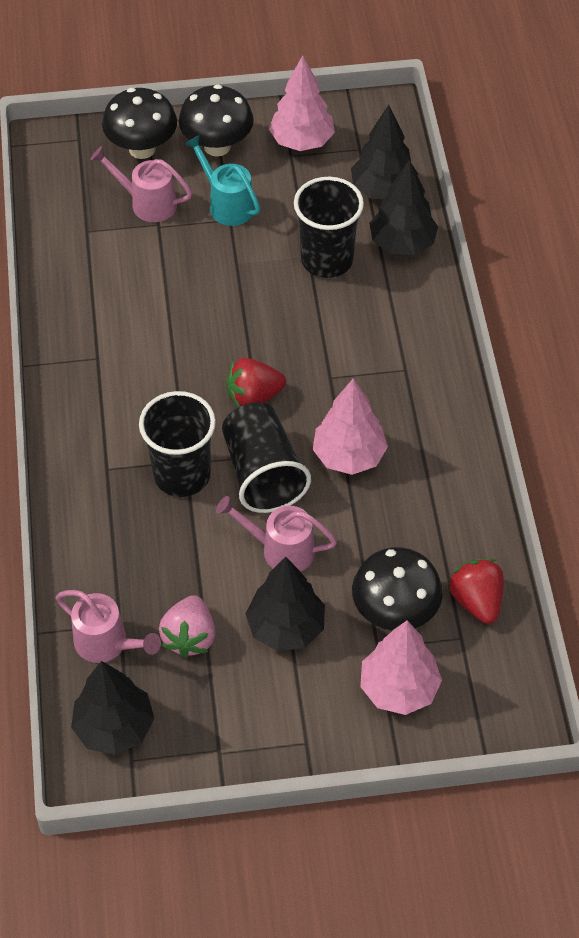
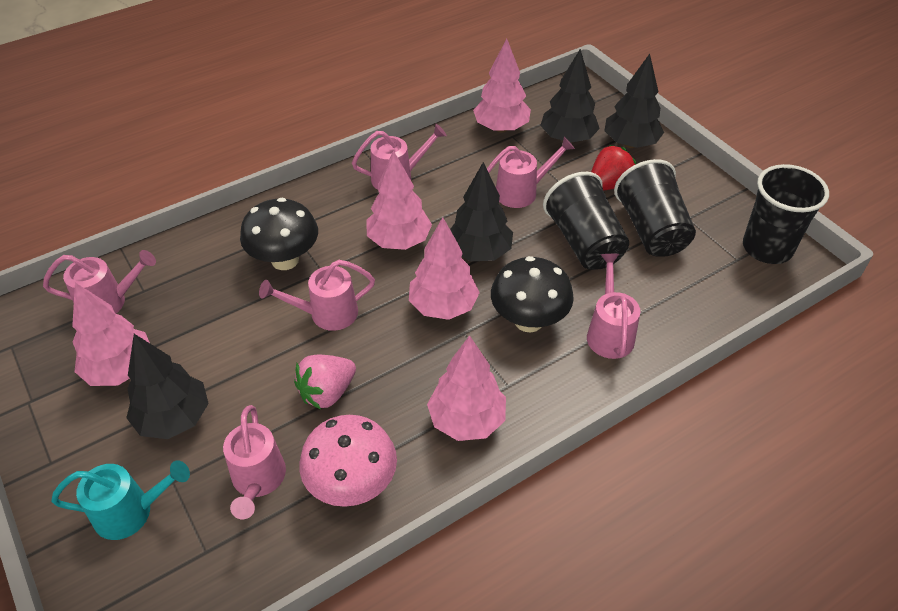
black mushroom: 3 -> 2
pink mushroom: 0 -> 1
pink tree: 3 -> 5
pink watering can: 3 -> 6
red strawberry: 2 -> 1

